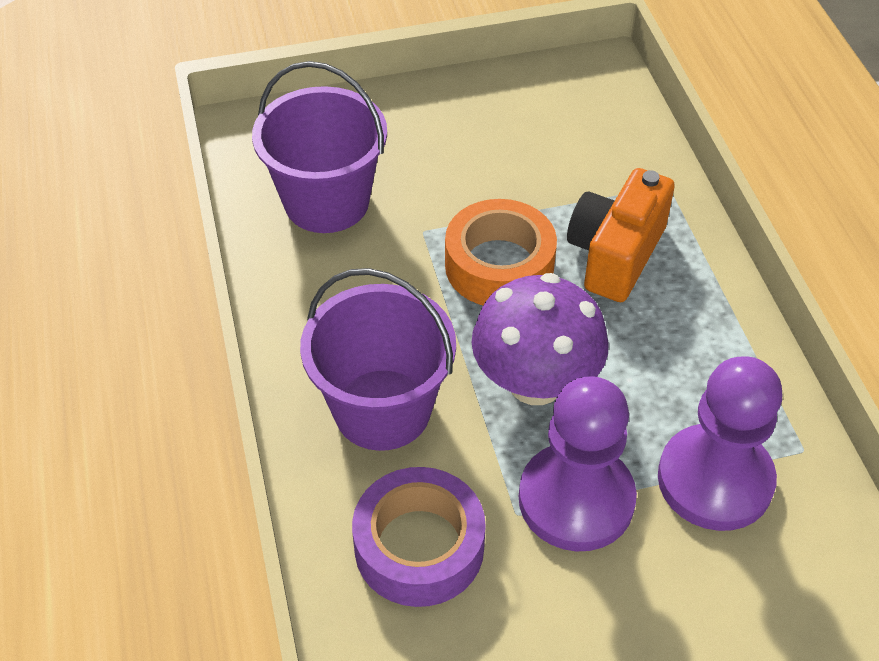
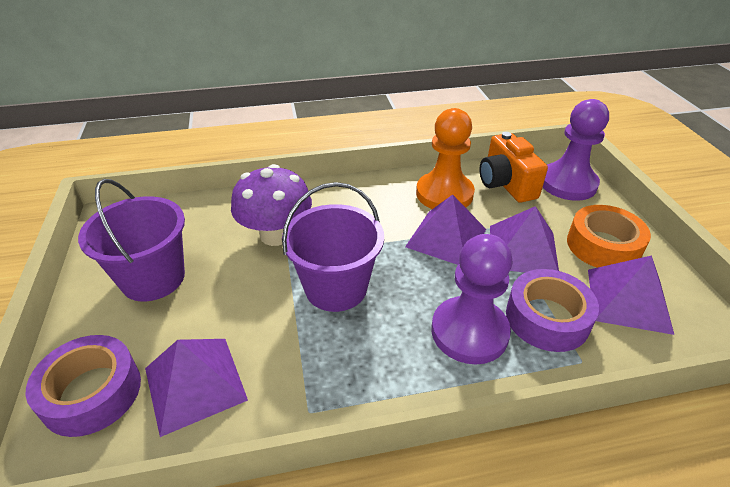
orange pawn: 0 -> 1
purple pyramid: 0 -> 4
purple tape: 1 -> 2

